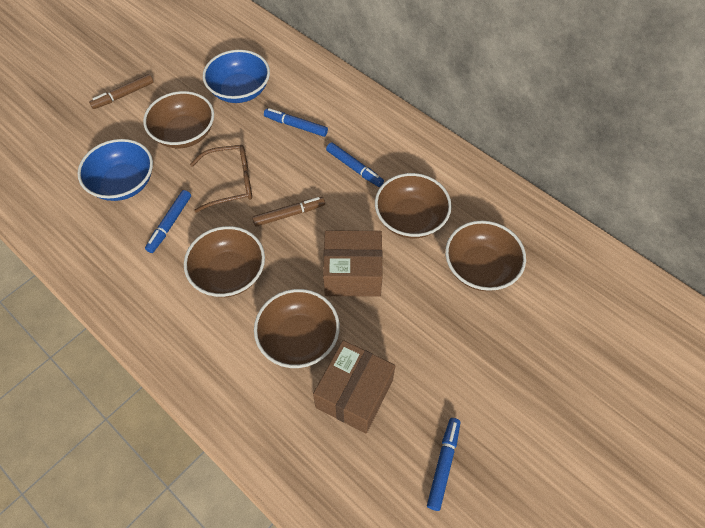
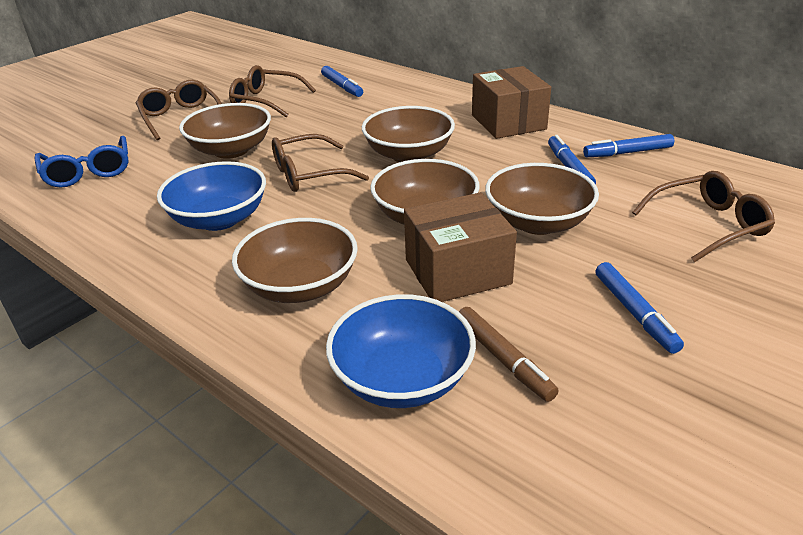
blue glasses: 0 -> 1
brown glasses: 1 -> 4
brown marker: 2 -> 1

